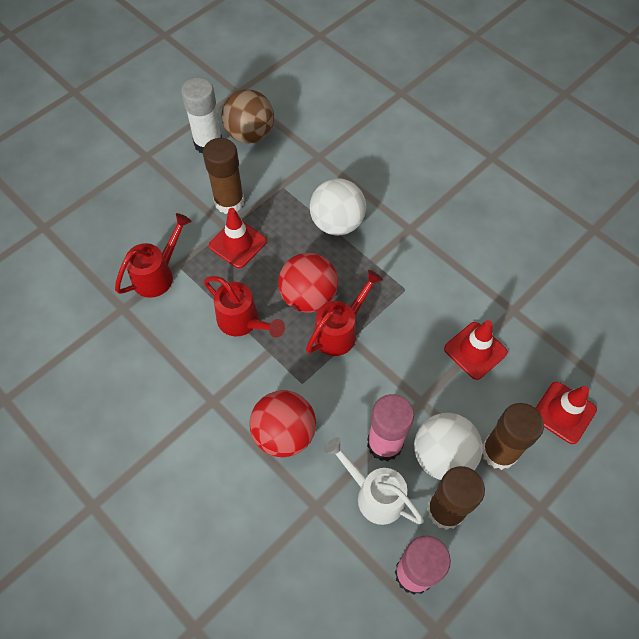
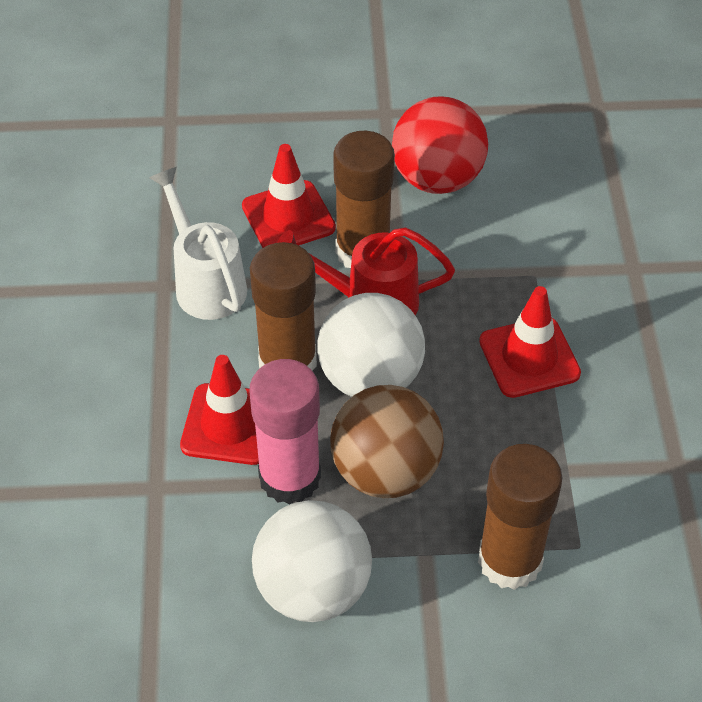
pink glue stick: 2 -> 1
red ball: 2 -> 1
red watering can: 3 -> 1
white glue stick: 1 -> 0

